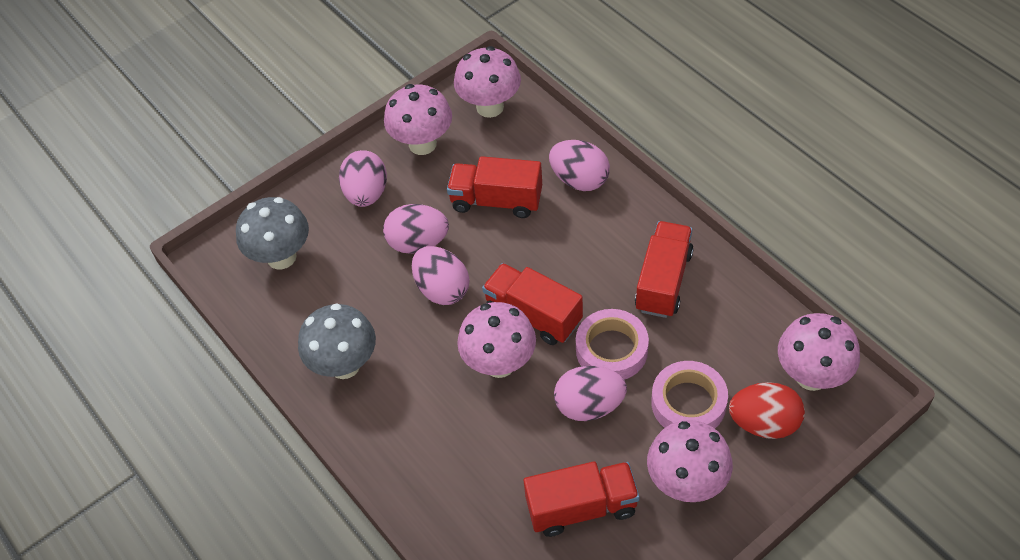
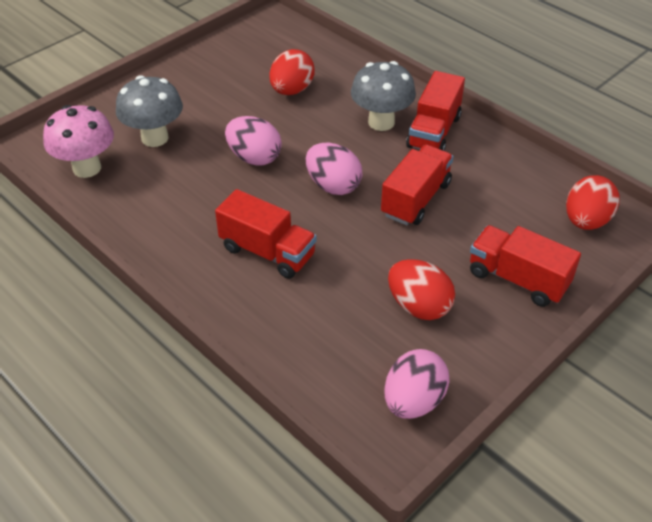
pink egg: 5 -> 3
pink mushroom: 5 -> 1
pink tape: 2 -> 0
red egg: 1 -> 3

